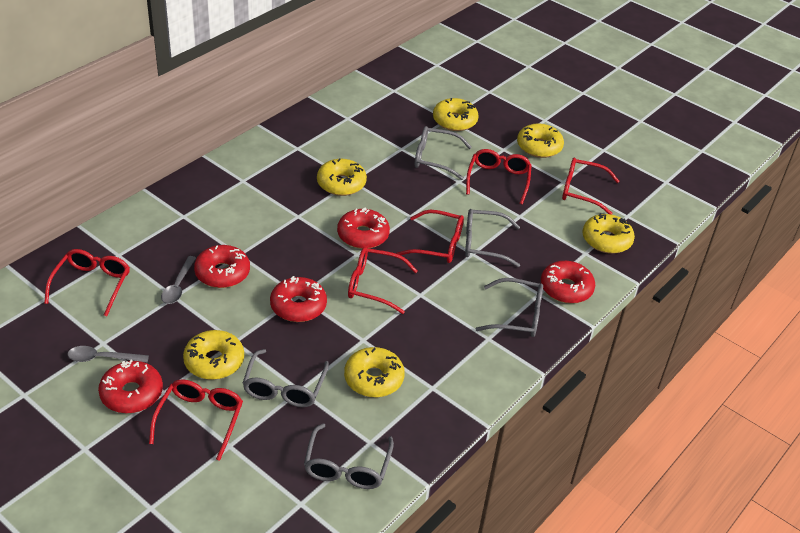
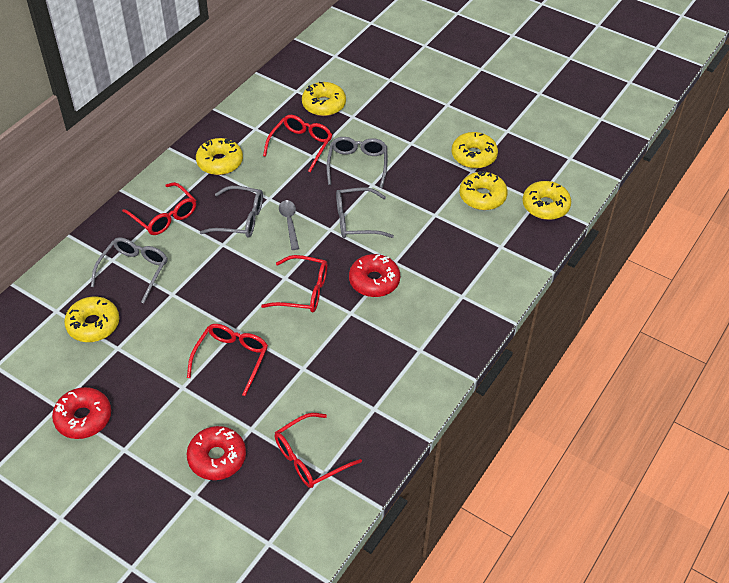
grey glasses: 5 -> 4
grey spoon: 2 -> 1
red donut: 5 -> 3
red glasses: 6 -> 5

